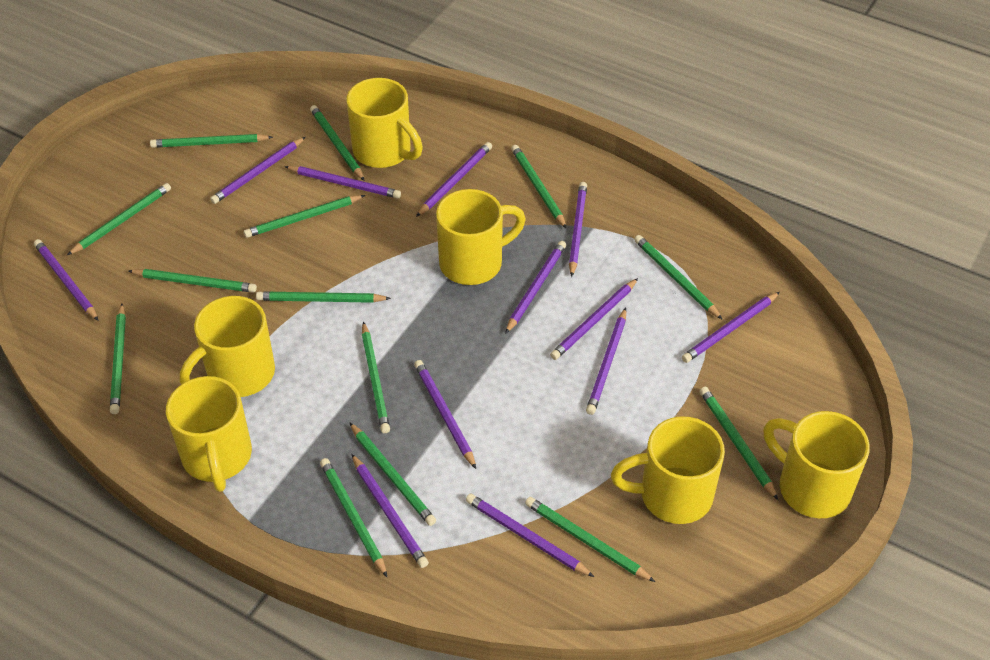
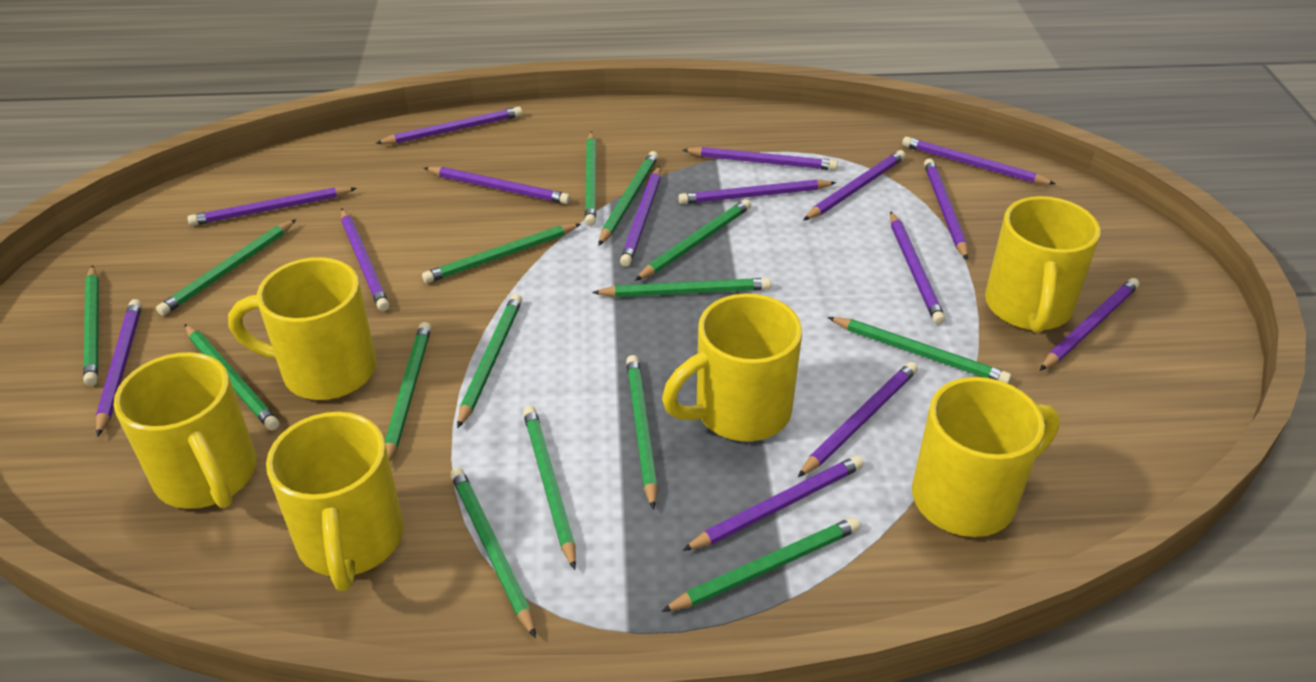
green pencil: 14 -> 15
purple pencil: 12 -> 15

